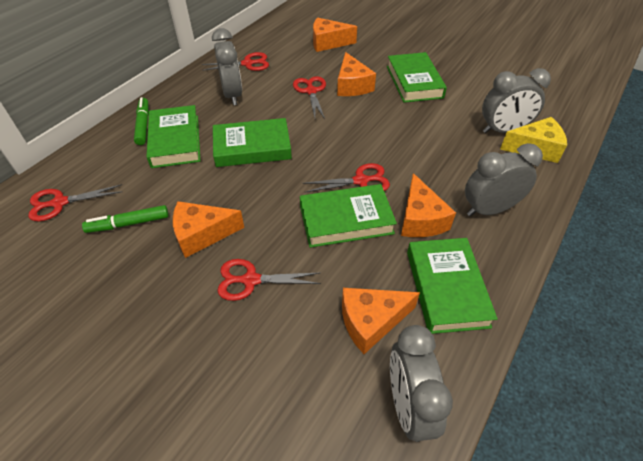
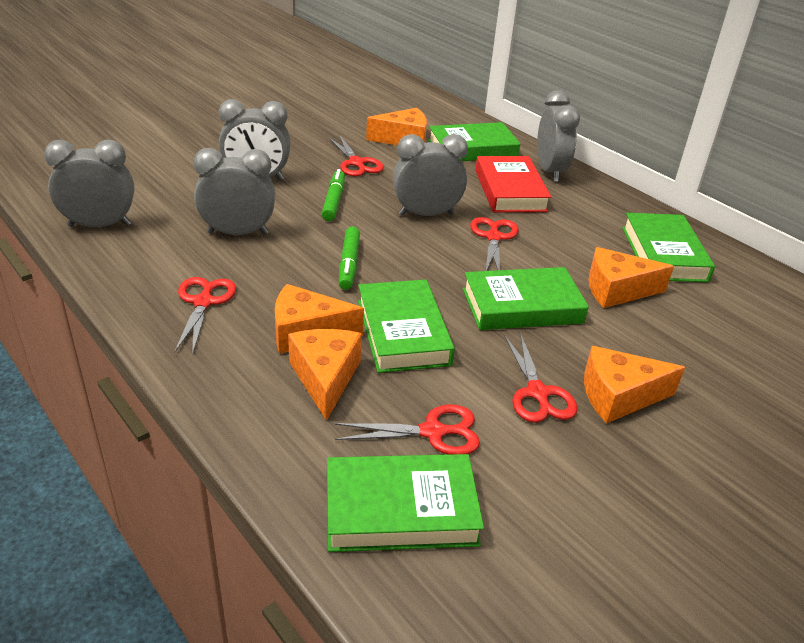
grey clock: 4 -> 5
red book: 0 -> 1
yellow cheese: 1 -> 0

